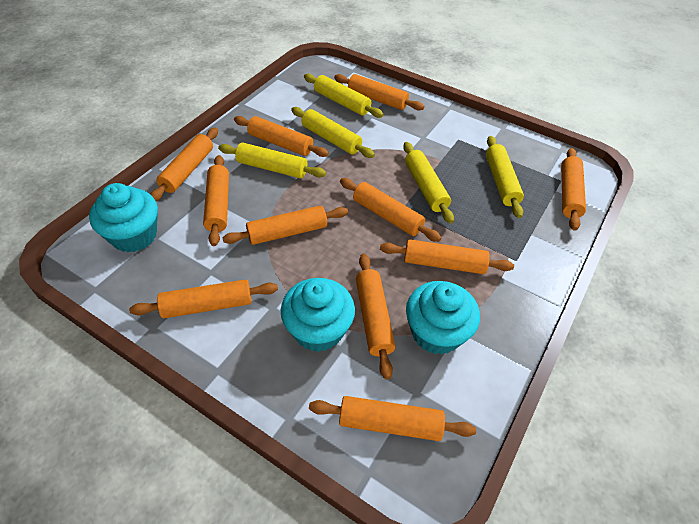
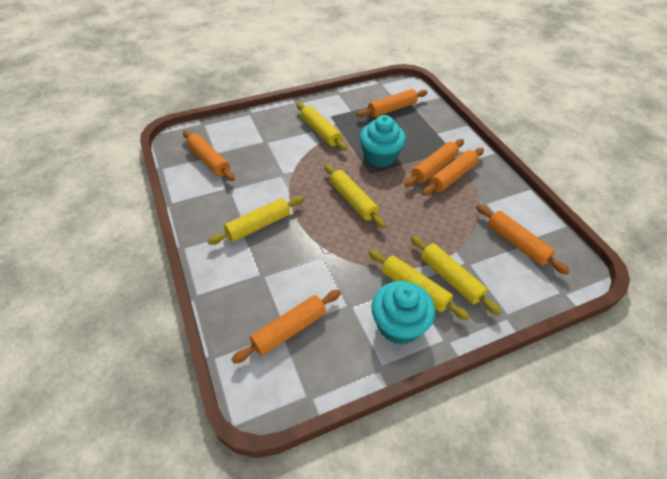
orange rolling pin: 11 -> 6
turquoise cupcake: 3 -> 2

